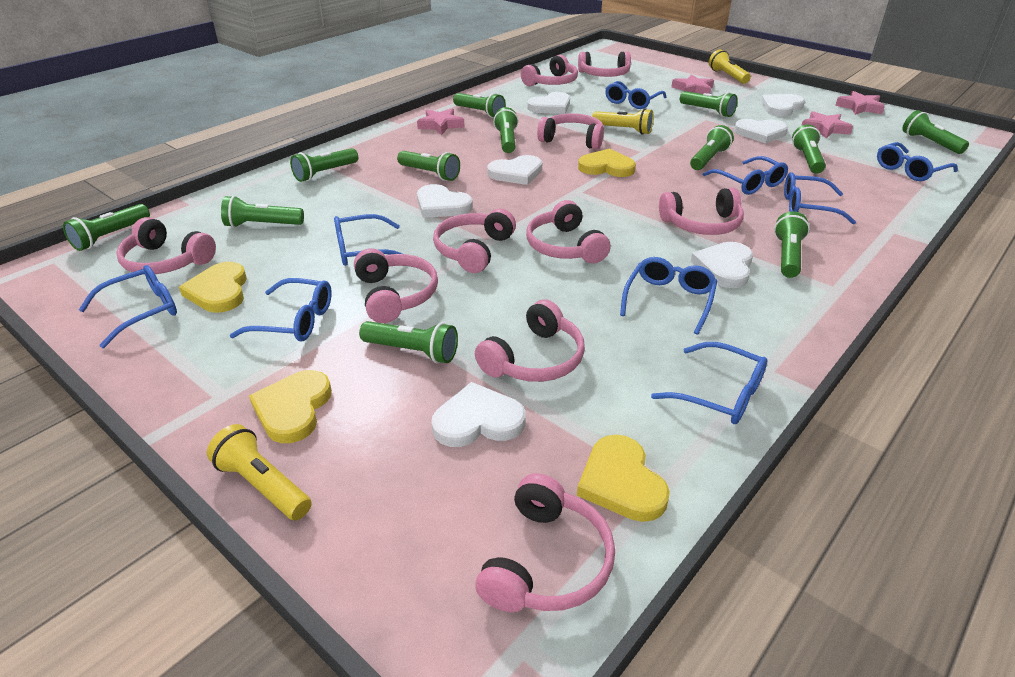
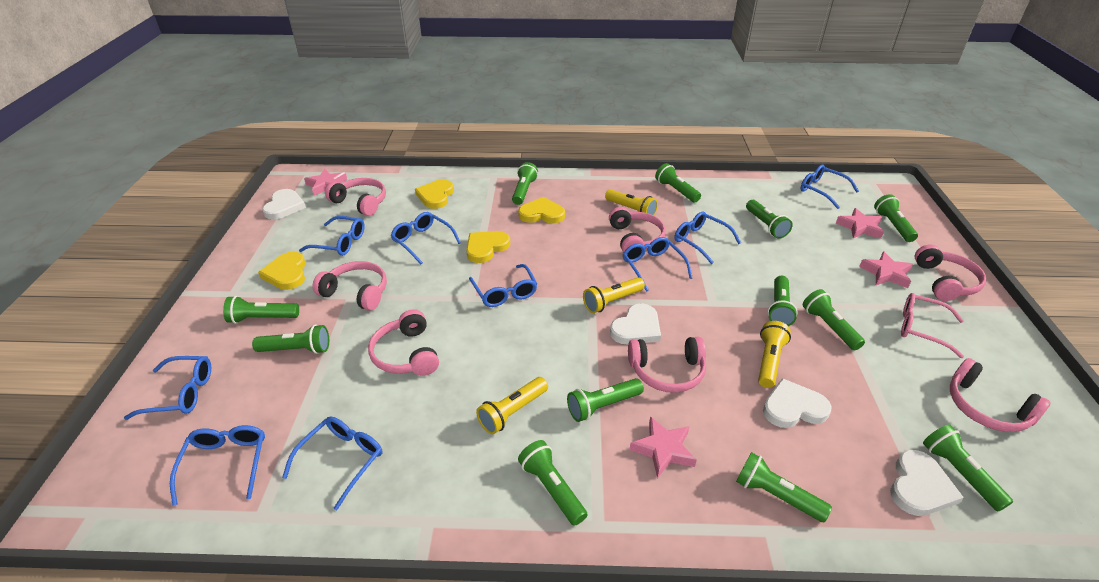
pink glasses: 0 -> 1
pink headphones: 10 -> 7
white heart: 7 -> 4
yellow flashlight: 3 -> 4

